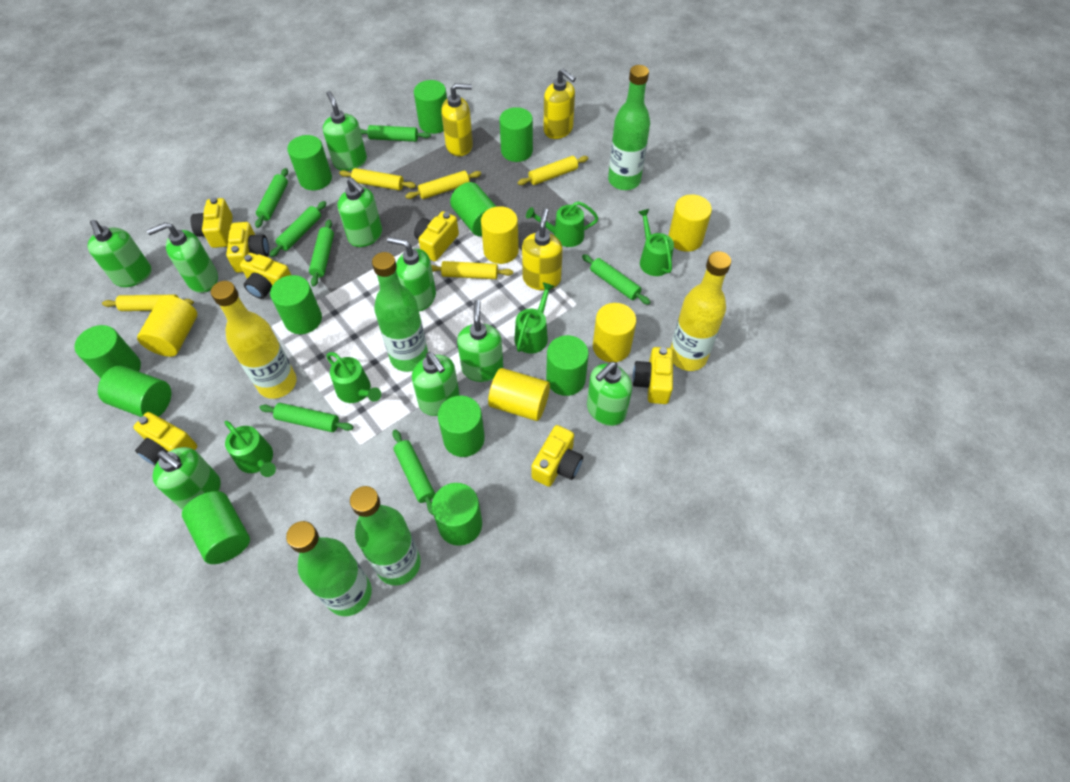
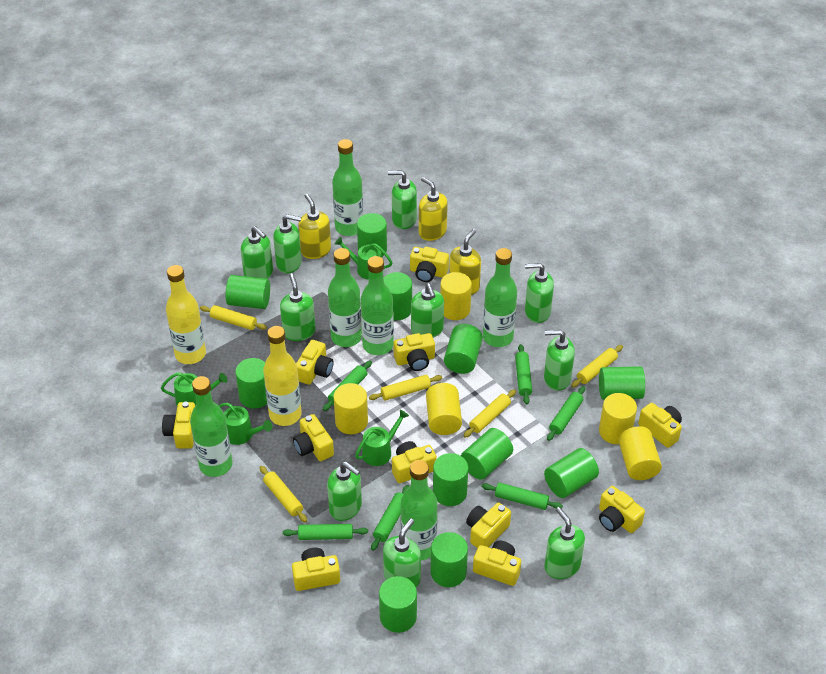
green bottle: 4 -> 6
green rolling pin: 7 -> 6
green soap dispenser: 9 -> 10
green watering can: 5 -> 4
yellow camera: 7 -> 11

